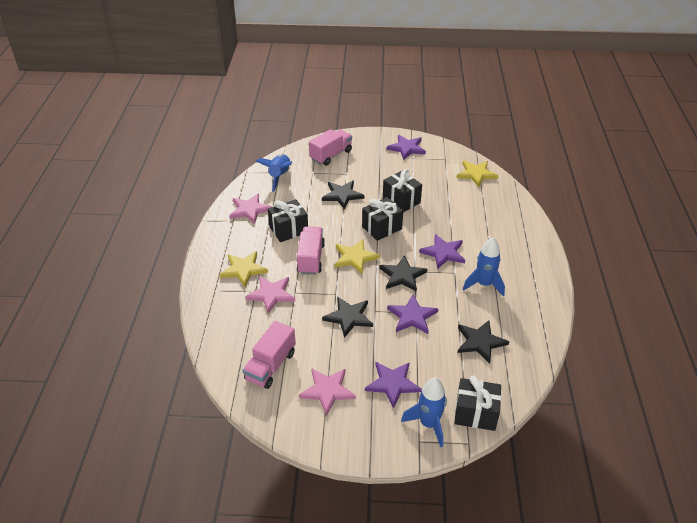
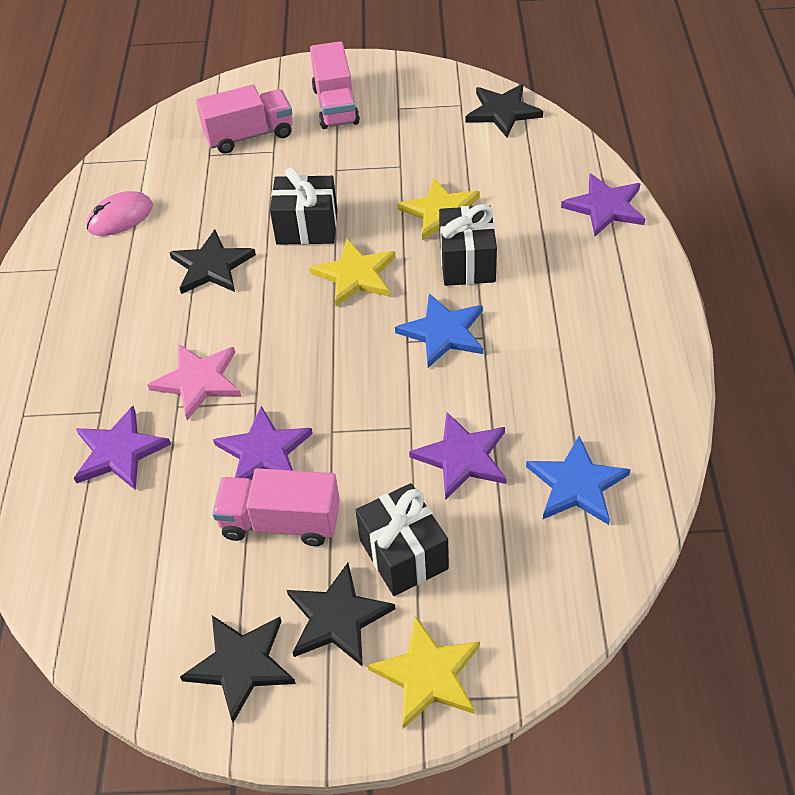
black gift: 4 -> 3
blue rocket: 3 -> 0
blue star: 0 -> 2
pink mouse: 0 -> 1
pink star: 3 -> 1

